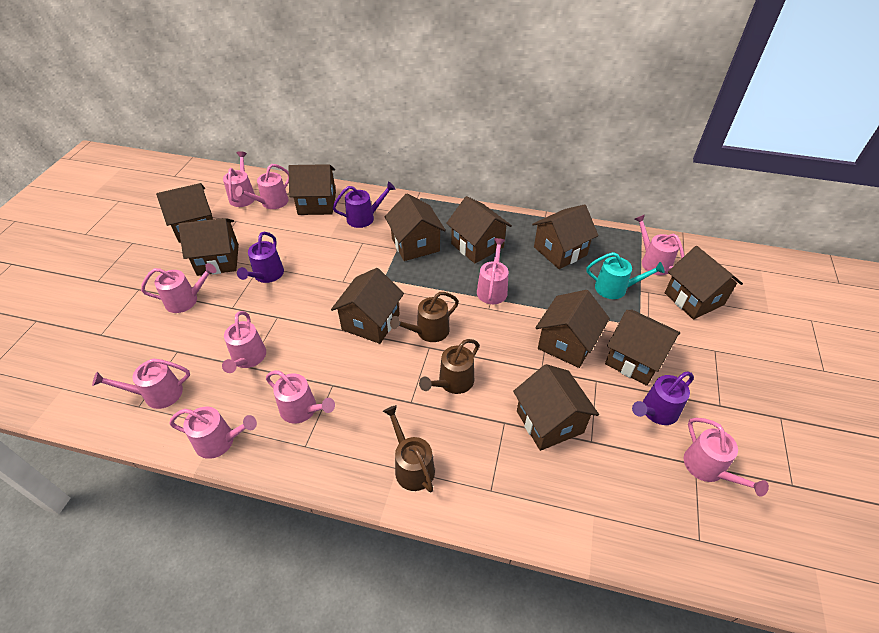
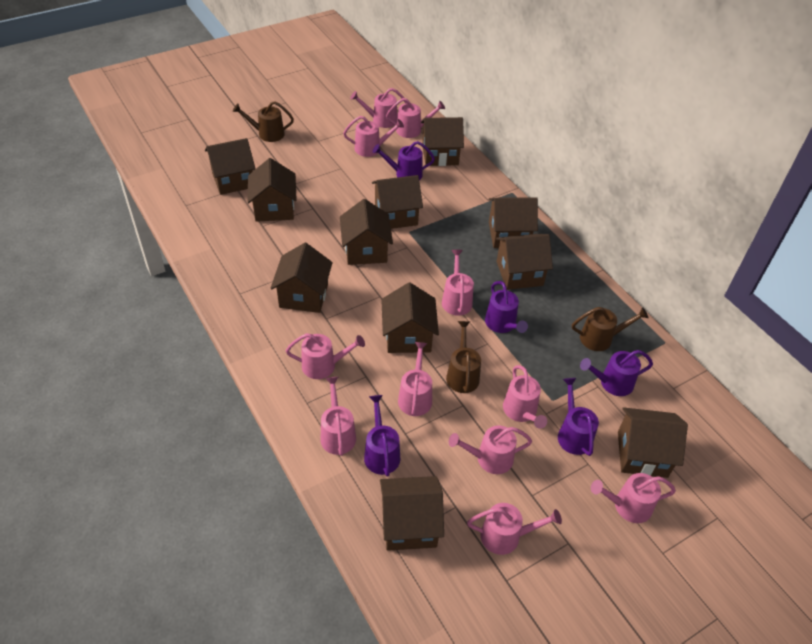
pink watering can: 10 -> 11
purple watering can: 3 -> 5
turquoise watering can: 1 -> 0

